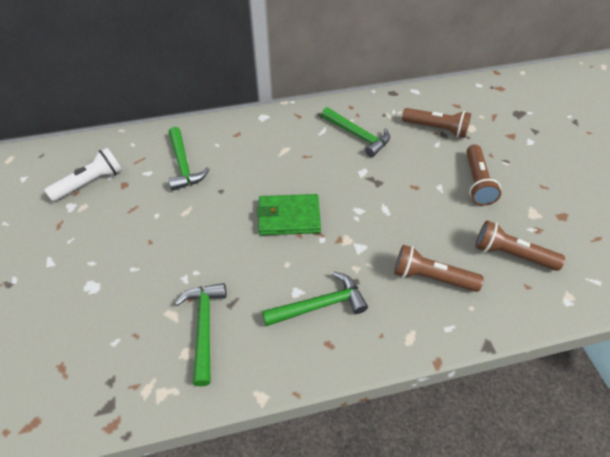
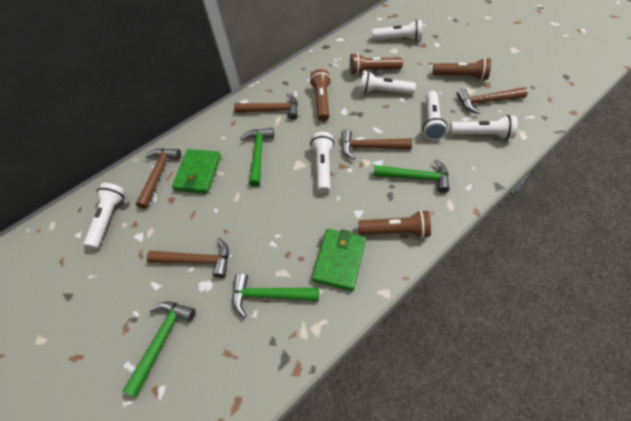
brown hammer: 0 -> 5
green wallet: 1 -> 2
white flashlight: 1 -> 6

